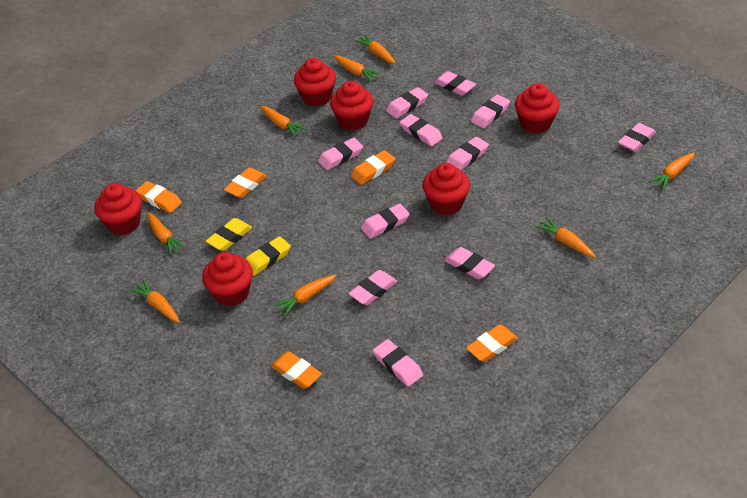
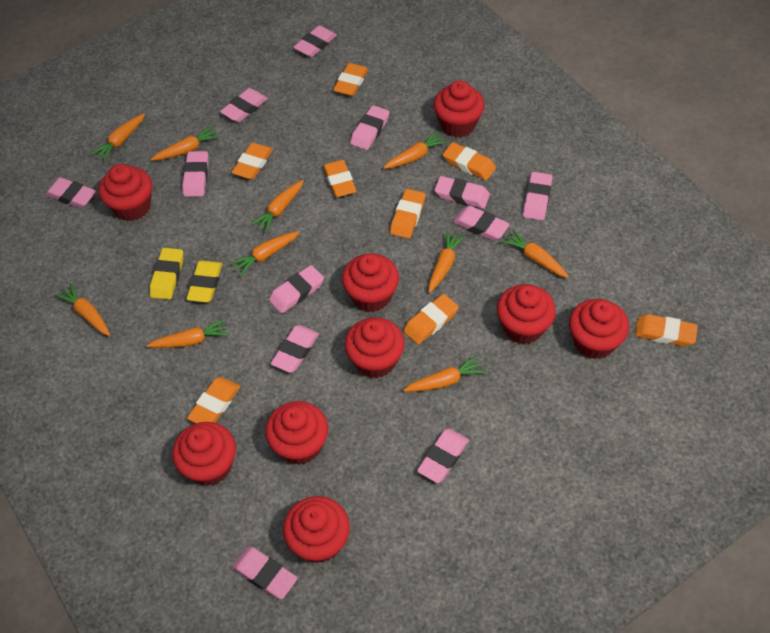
orange carrot: 8 -> 10
orange eraser: 5 -> 8
pink eraser: 11 -> 12
red cupcake: 6 -> 9

